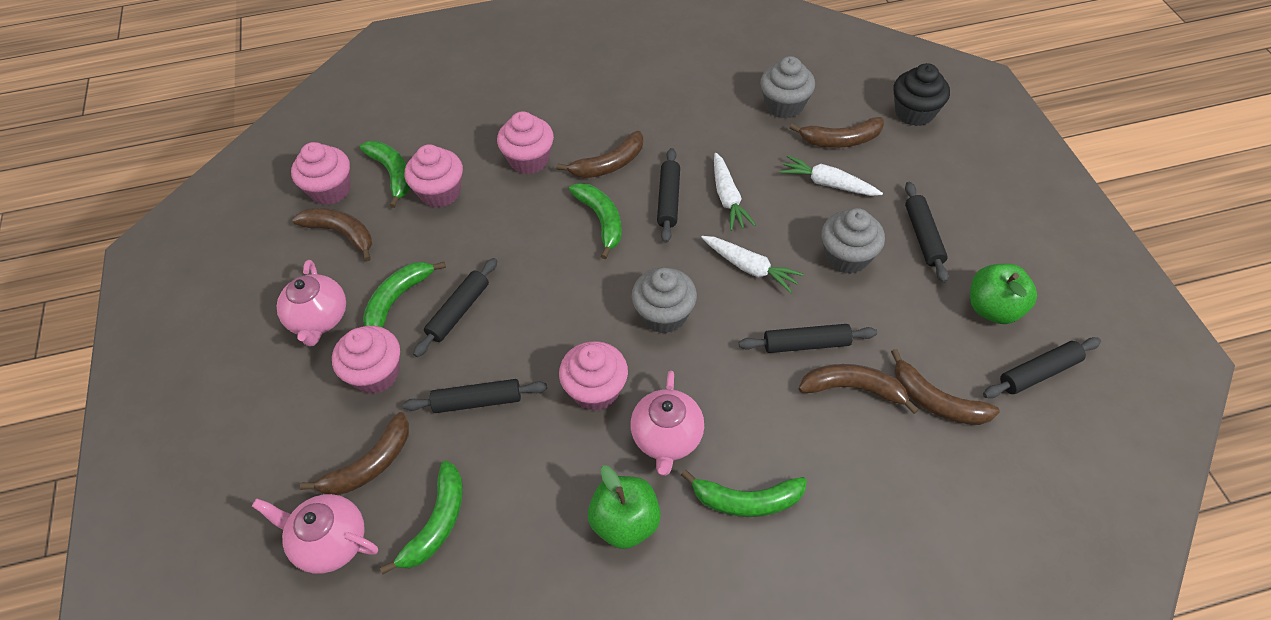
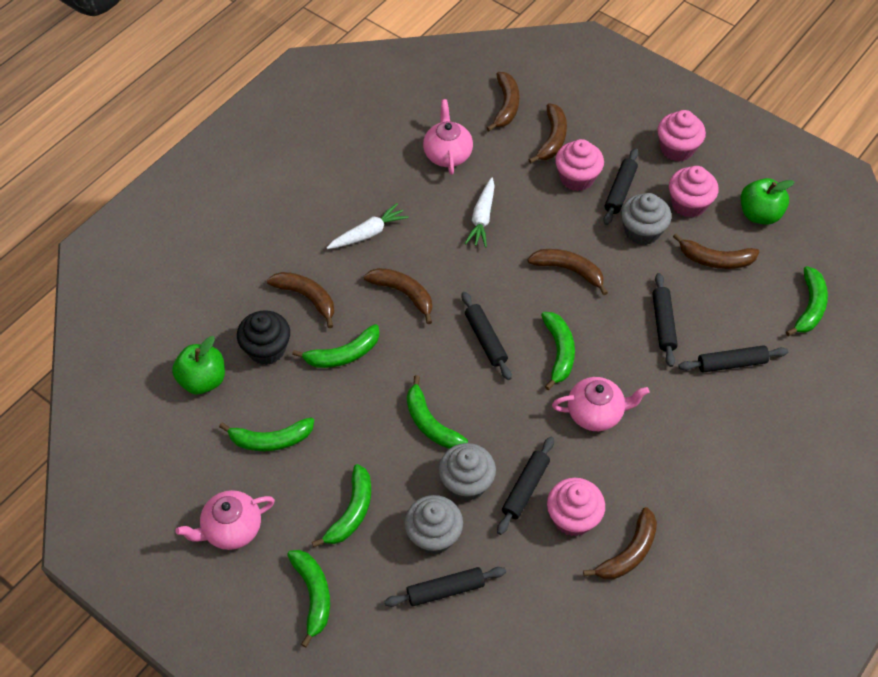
brown banana: 6 -> 7
green banana: 5 -> 7
pink cupcake: 5 -> 4
white carrot: 3 -> 2

